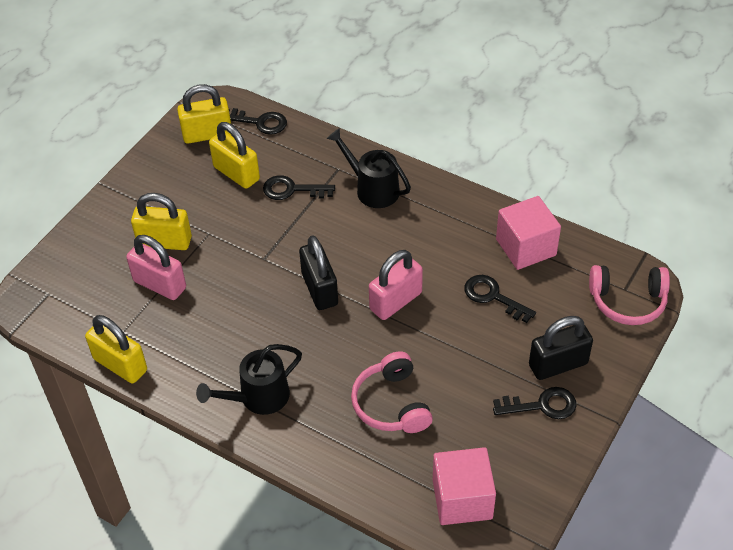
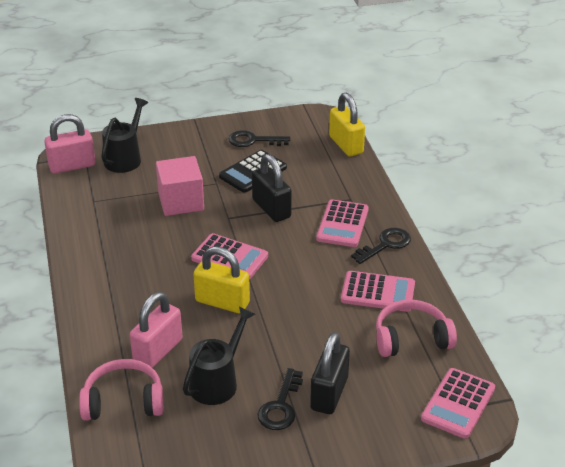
black calculator: 0 -> 1
black key: 4 -> 3
pink calculator: 0 -> 4
pink cube: 2 -> 1
yellow padlock: 4 -> 2

